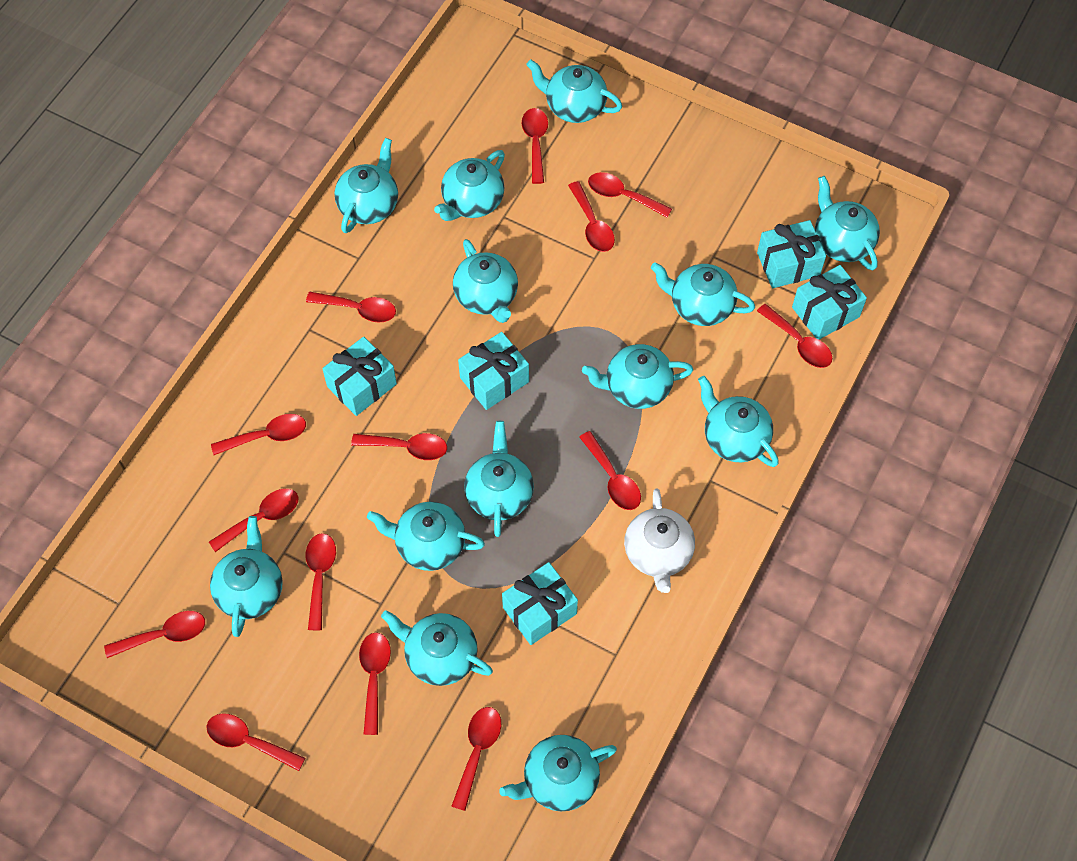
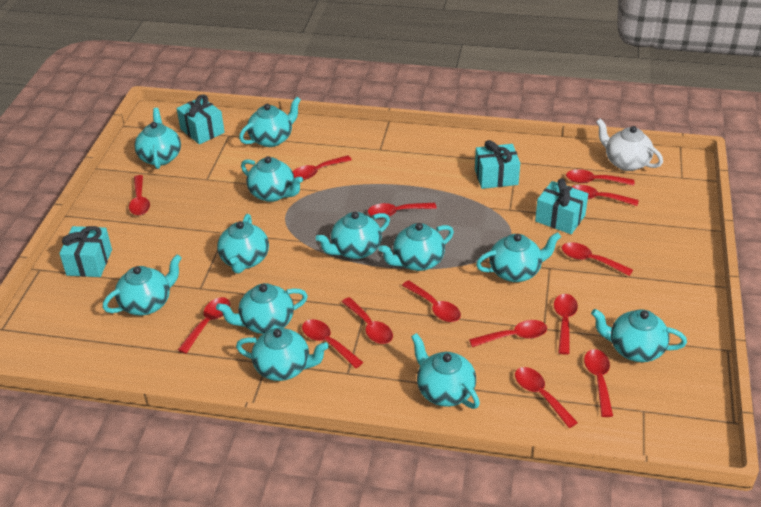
turquoise gift: 5 -> 4
turquoise teapot: 13 -> 12

